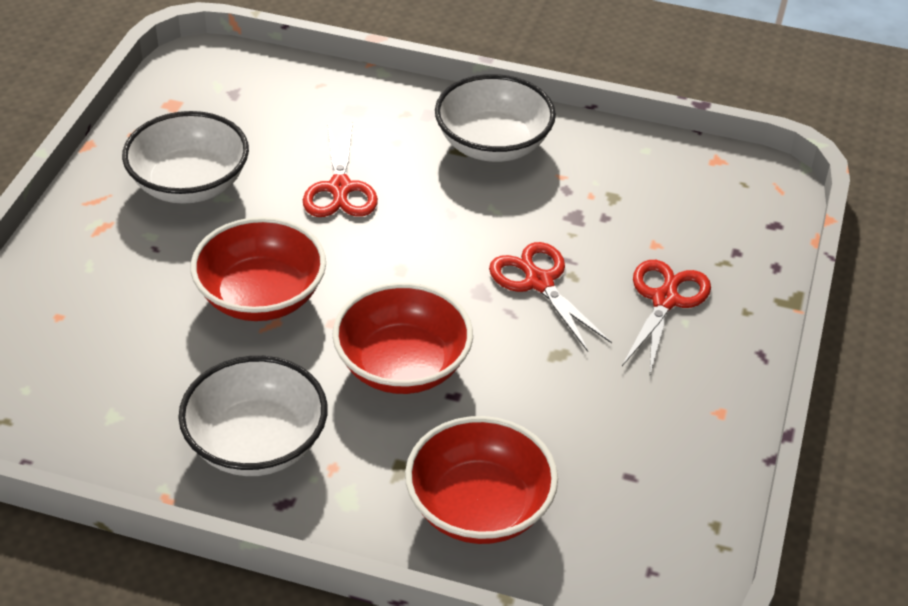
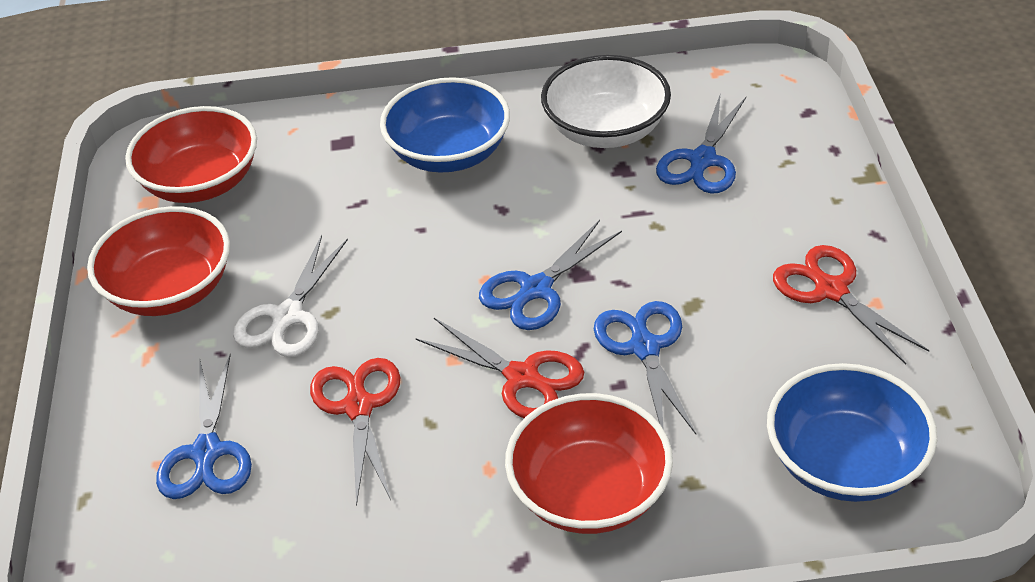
blue bowl: 0 -> 2
blue scissors: 0 -> 4
white bowl: 3 -> 1
white scissors: 0 -> 1

